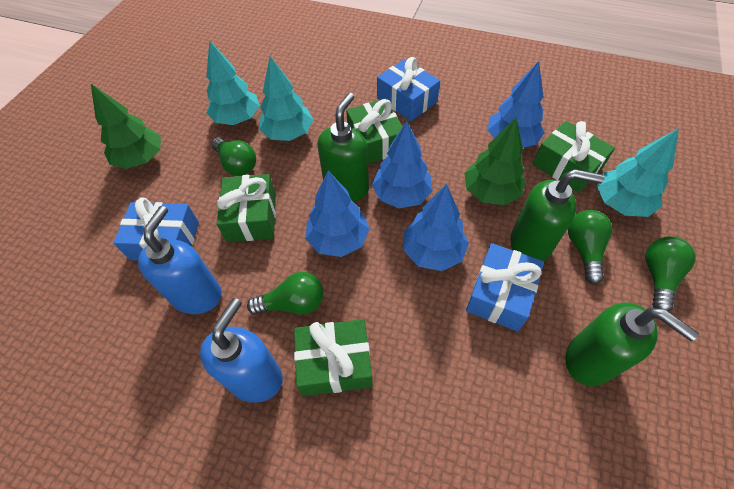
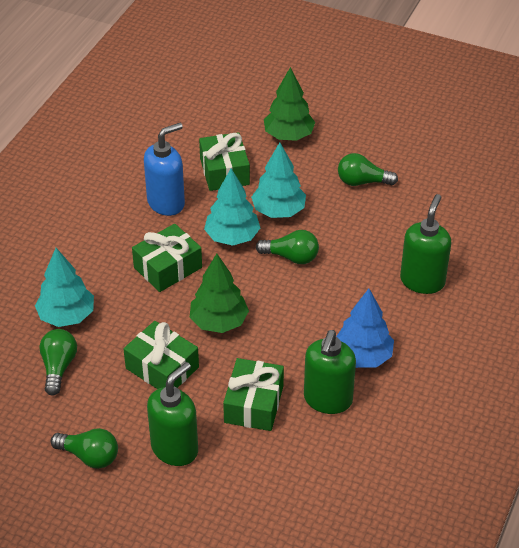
blue gift: 3 -> 0
blue soap dispenser: 2 -> 1
blue tree: 4 -> 1

